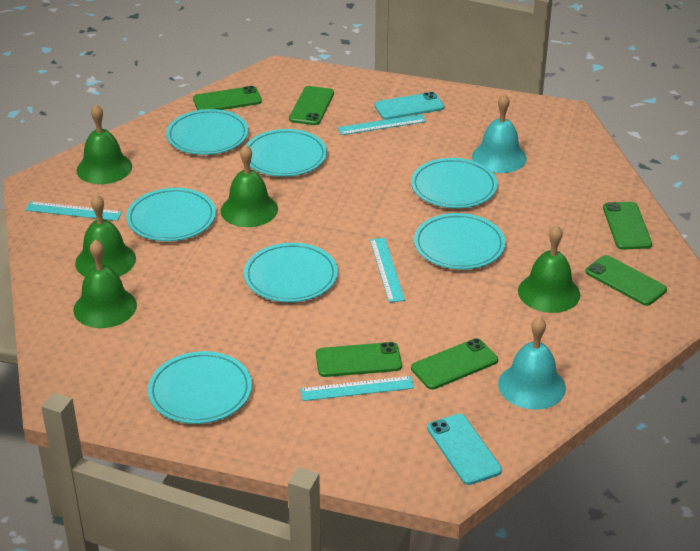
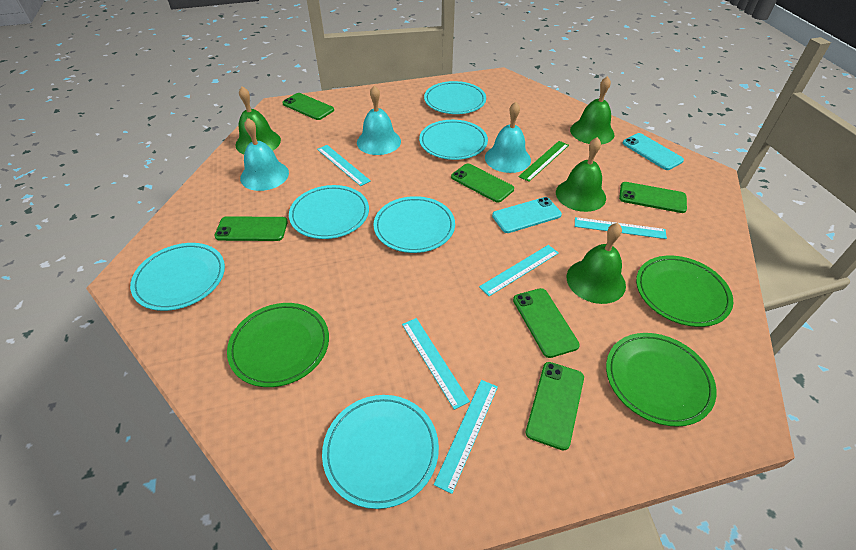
green bell: 5 -> 4
green plate: 0 -> 3
green ruler: 0 -> 1
turquoise bell: 2 -> 3
turquoise plate: 7 -> 6
turquoise ruler: 4 -> 5

